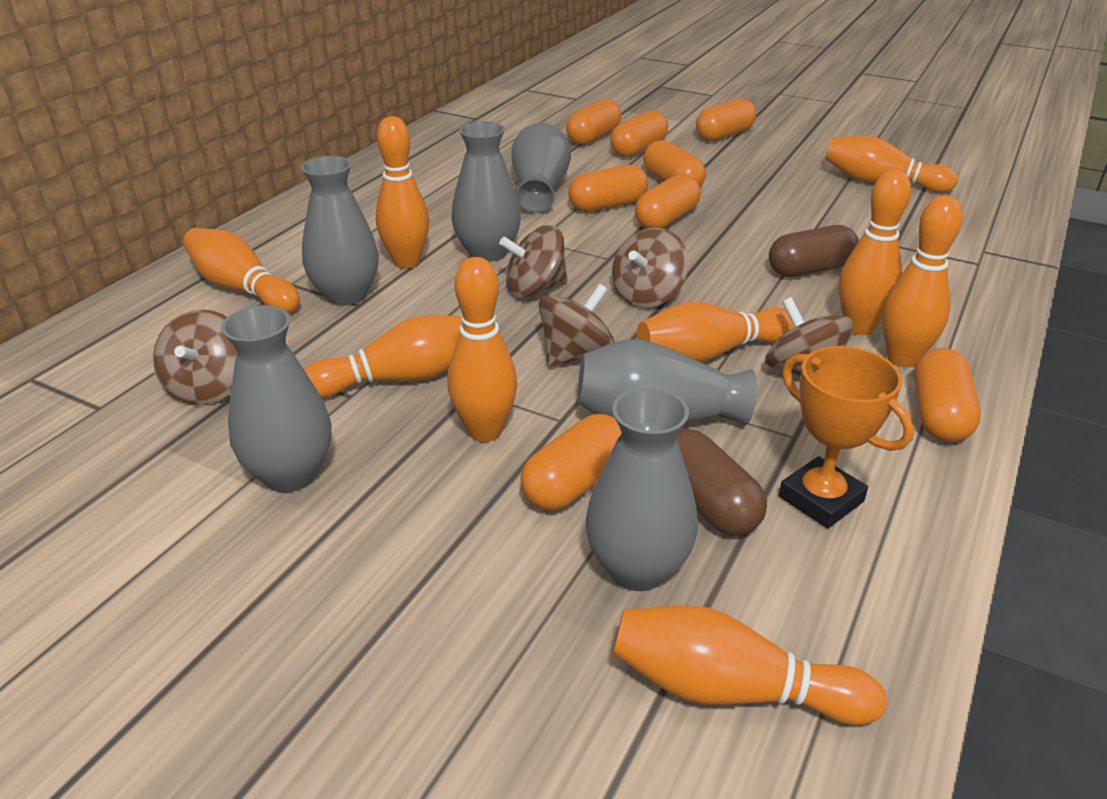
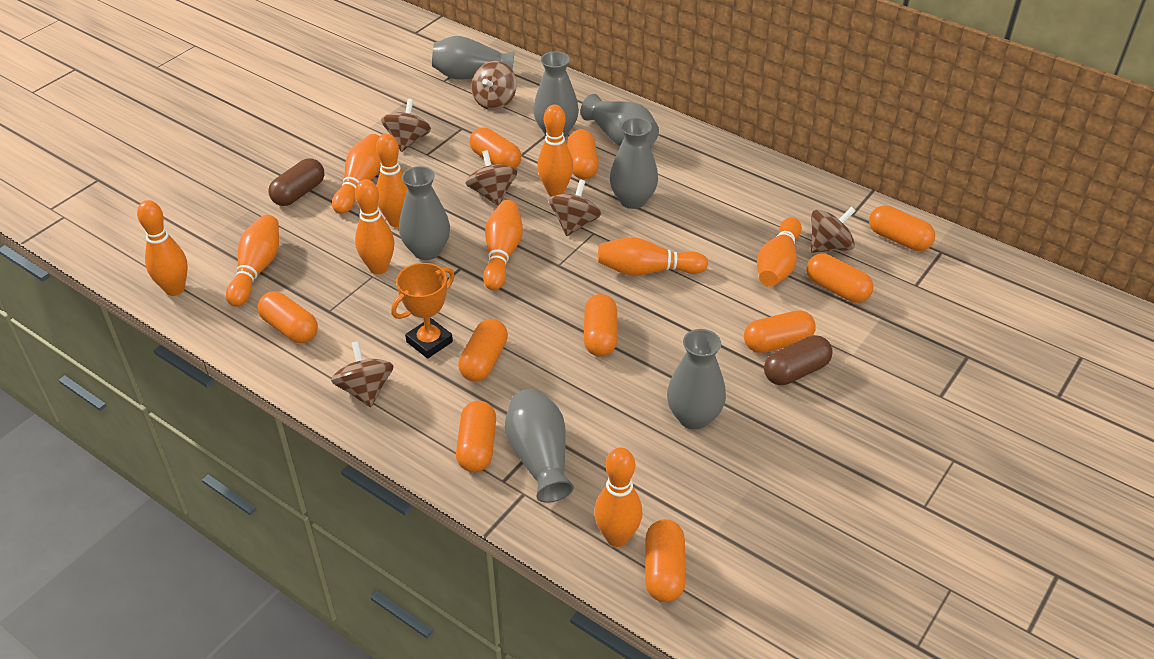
brown spinning top: 5 -> 6
grey vase: 6 -> 7
orange bowling pin: 9 -> 10
orange capsule: 8 -> 10

